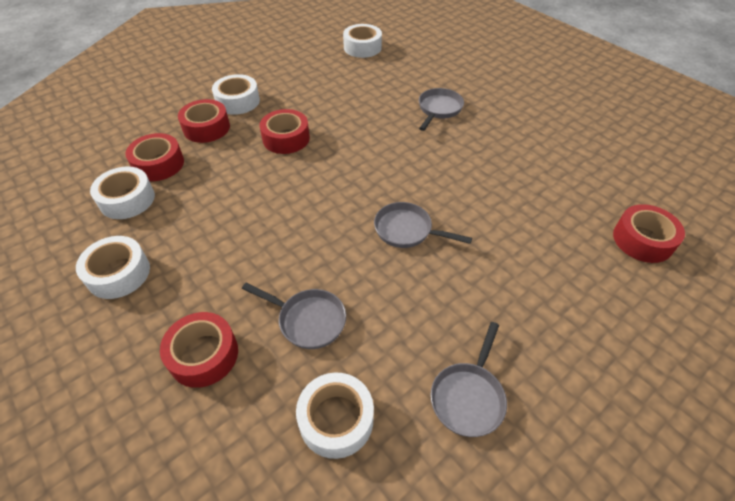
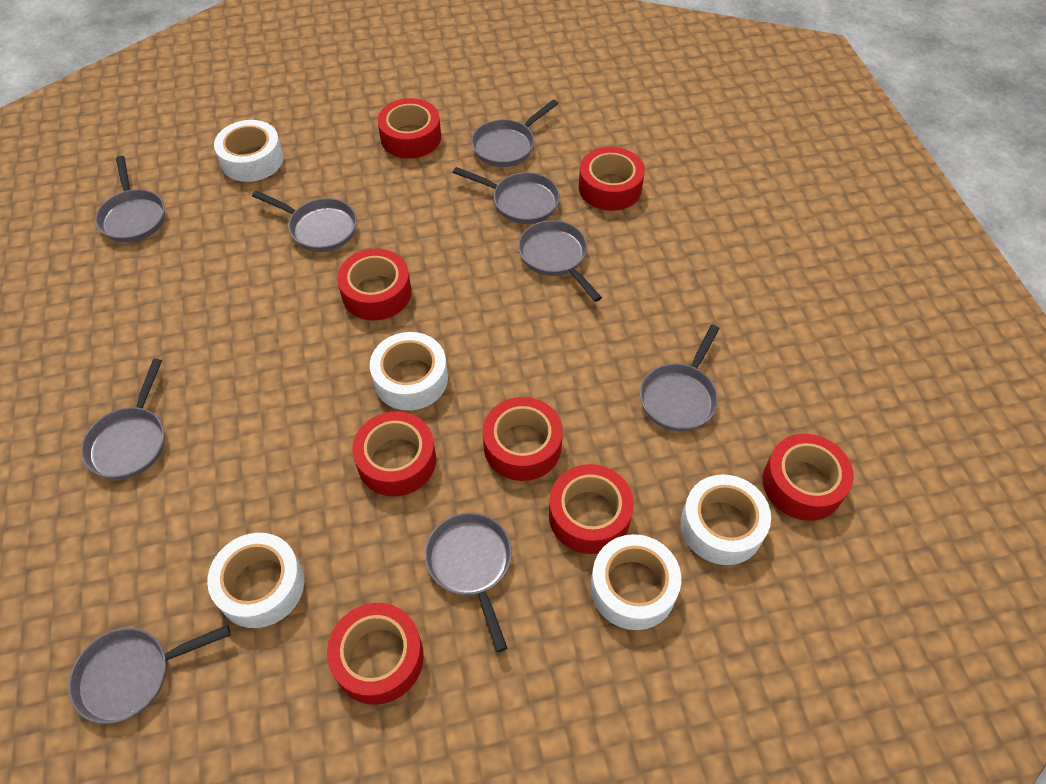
grey pan: 4 -> 9
red tape: 5 -> 8

